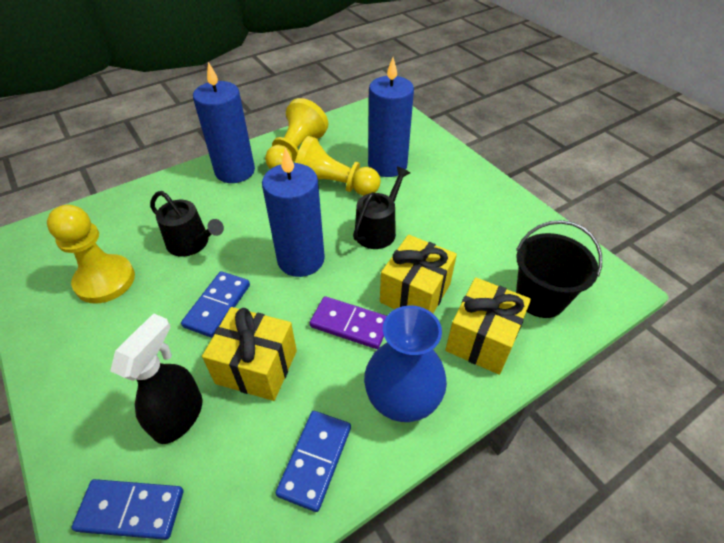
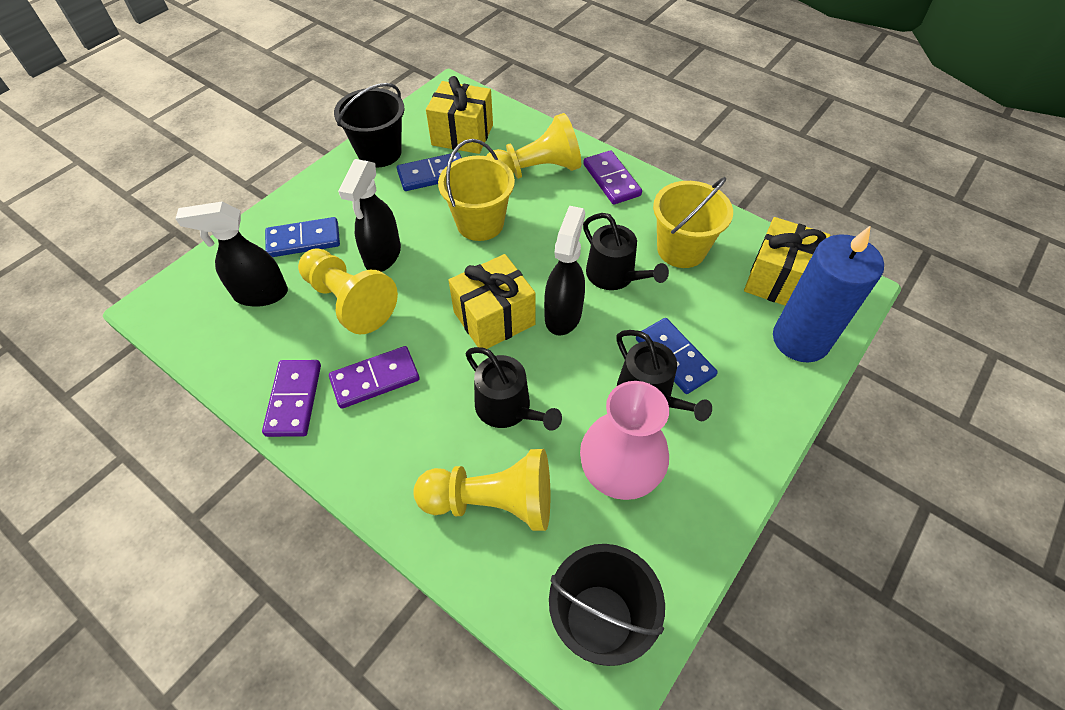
black bucket: 1 -> 2
black spray bottle: 1 -> 3
black watering can: 2 -> 3
blue candle: 3 -> 1
blue vase: 1 -> 0
pink vase: 0 -> 1
purple domino: 1 -> 3
yellow bucket: 0 -> 2

